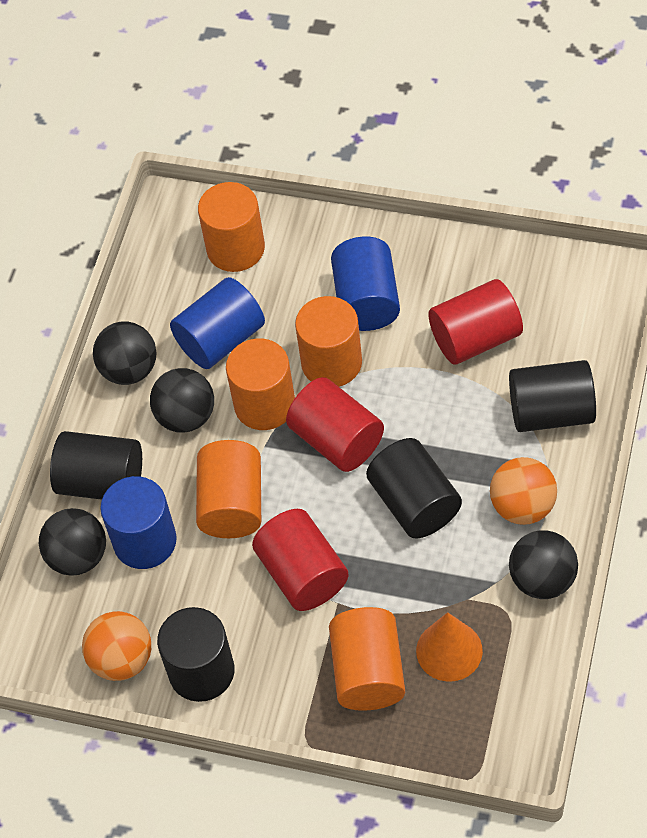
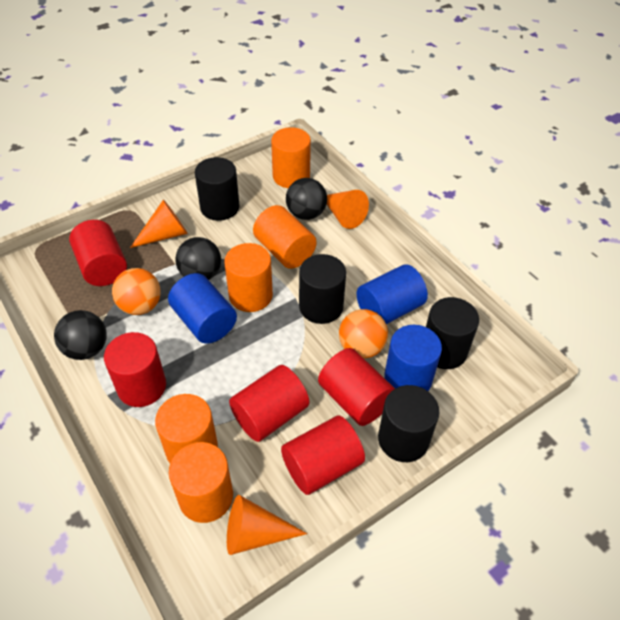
black ball: 4 -> 3
orange cone: 1 -> 3
red cylinder: 3 -> 5

